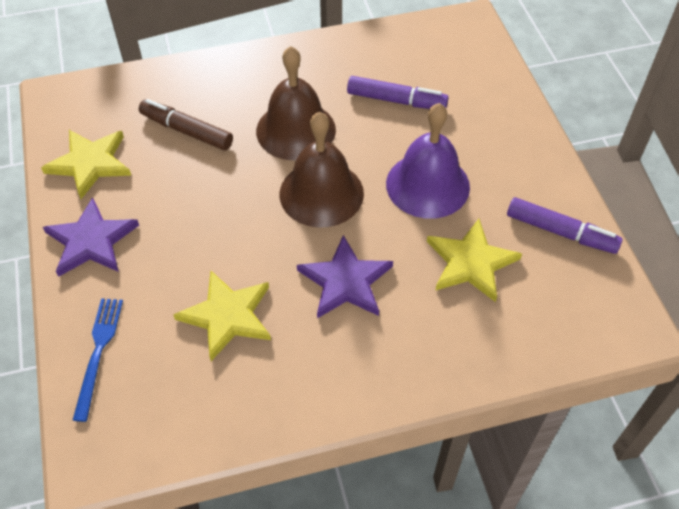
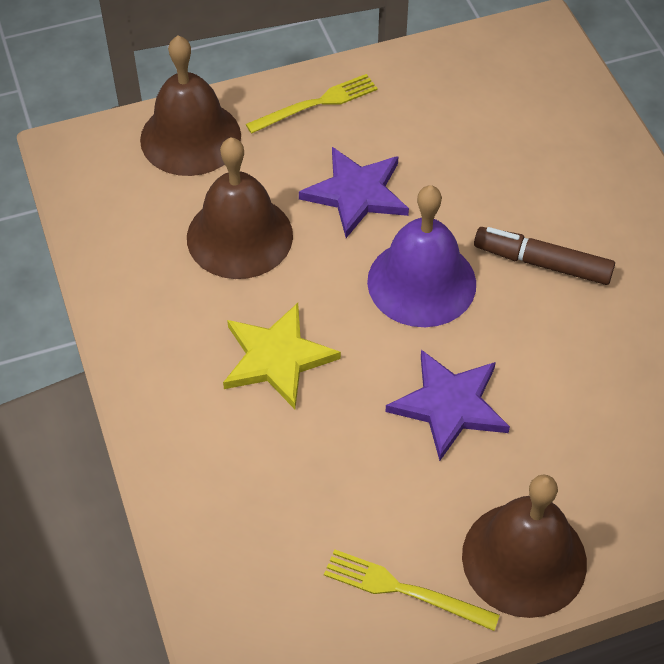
blue fork: 1 -> 0
brown bell: 2 -> 3
purple marker: 2 -> 0
yellow fork: 0 -> 2
yellow star: 3 -> 1

